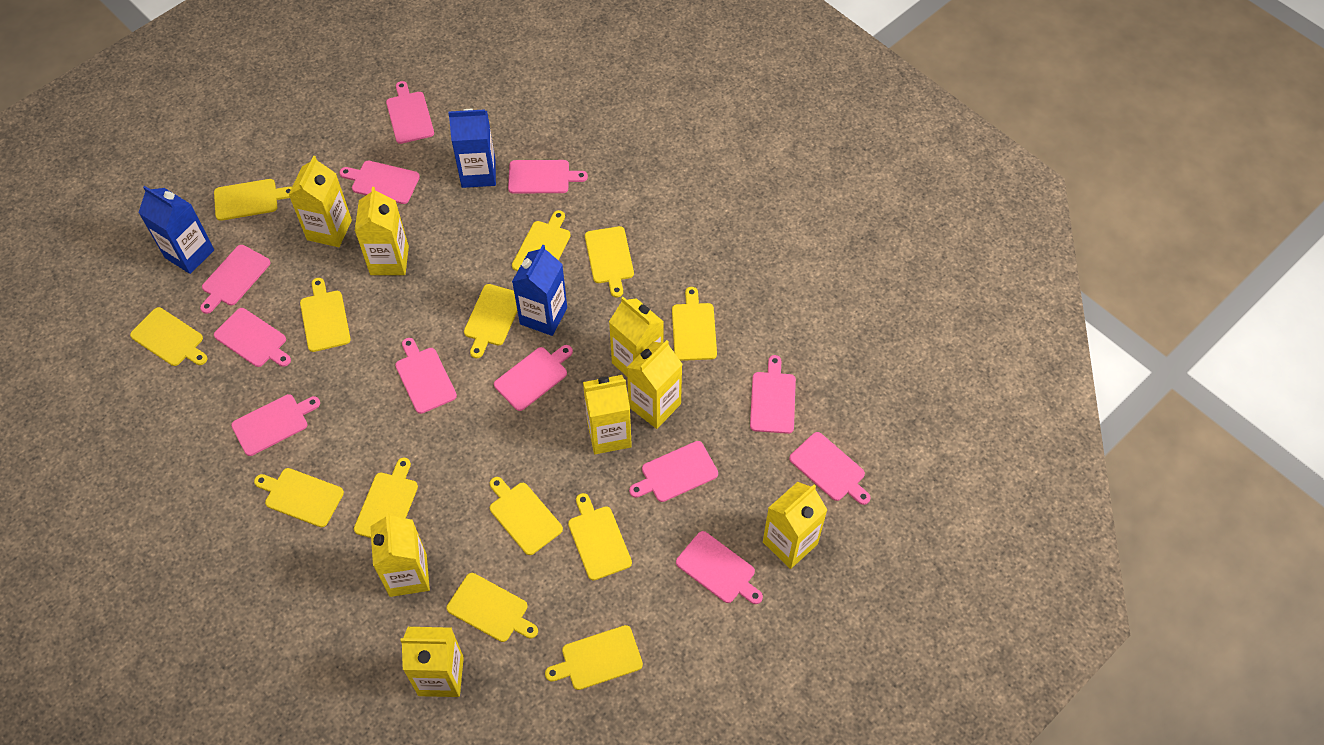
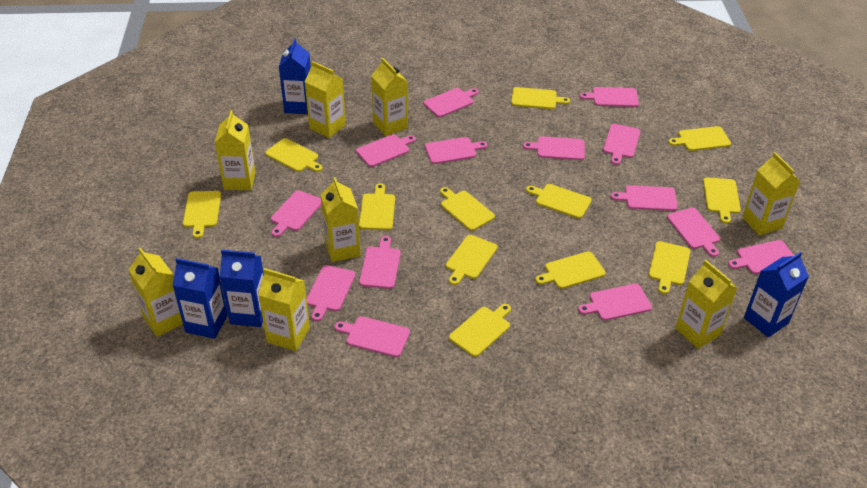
blue carton: 3 -> 4
pink cutting board: 12 -> 14
yellow cutting board: 13 -> 12

